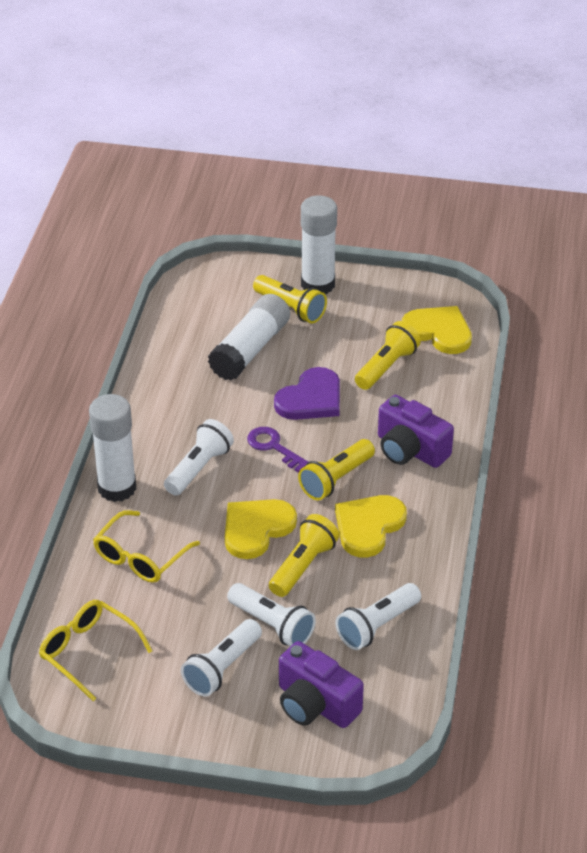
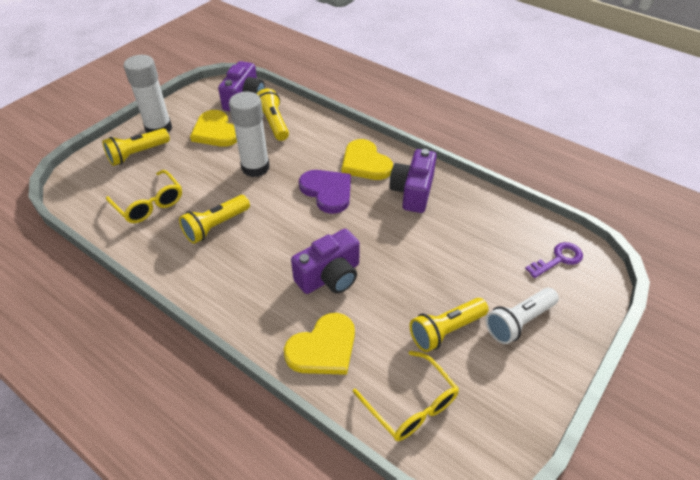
purple camera: 2 -> 3
white flashlight: 4 -> 1
white glue stick: 3 -> 2

